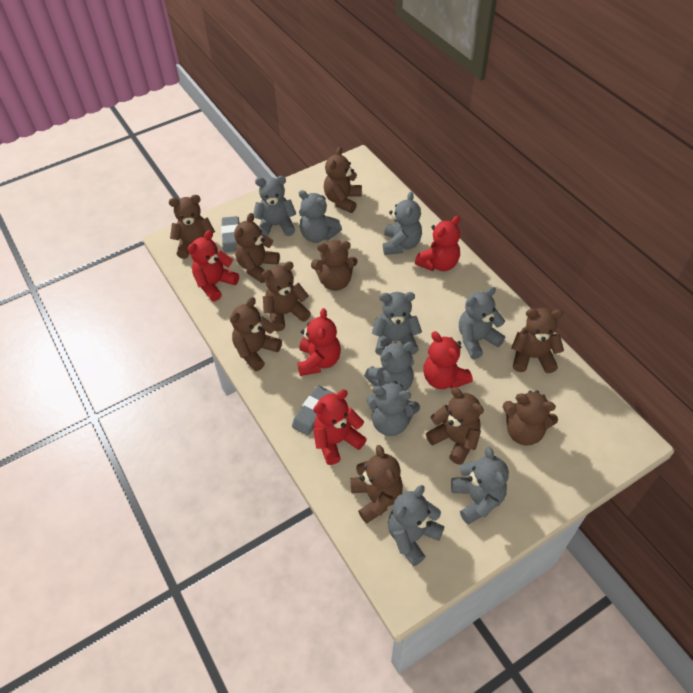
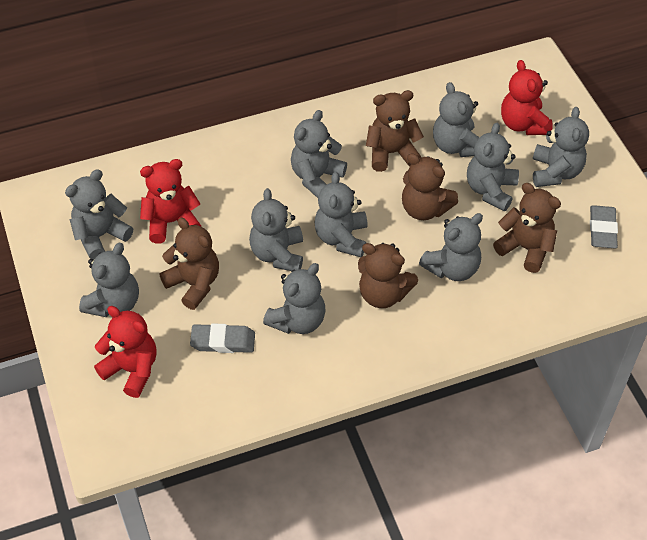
brown teddy bear: 10 -> 5
grey teddy bear: 9 -> 10
red teddy bear: 5 -> 3

